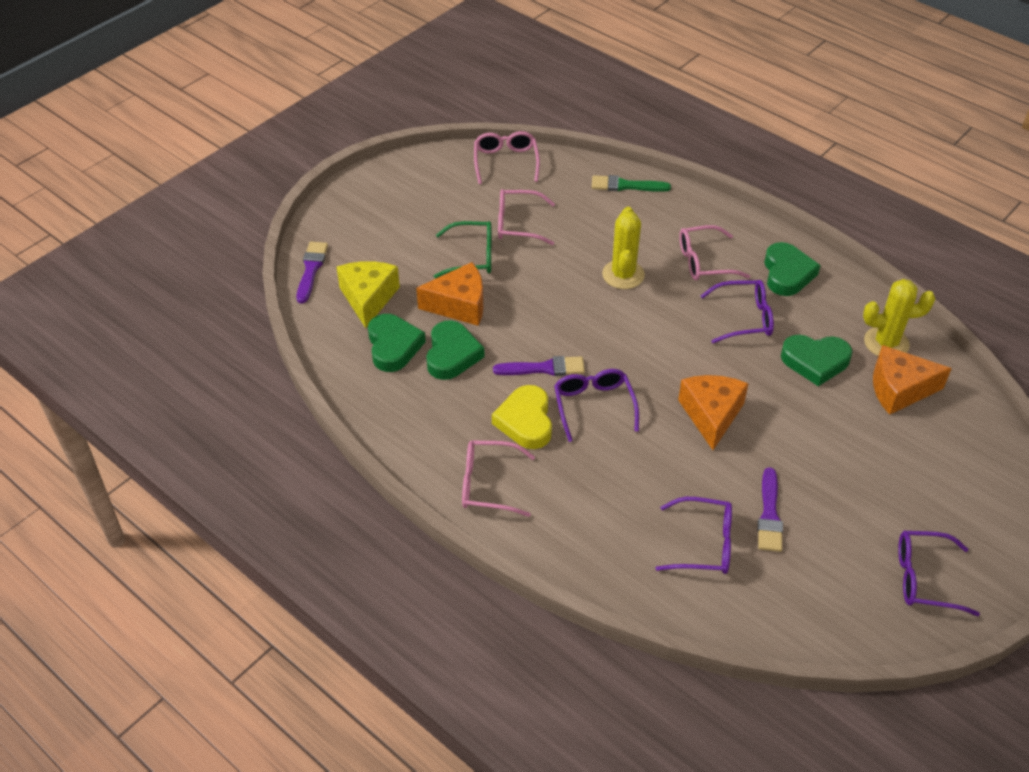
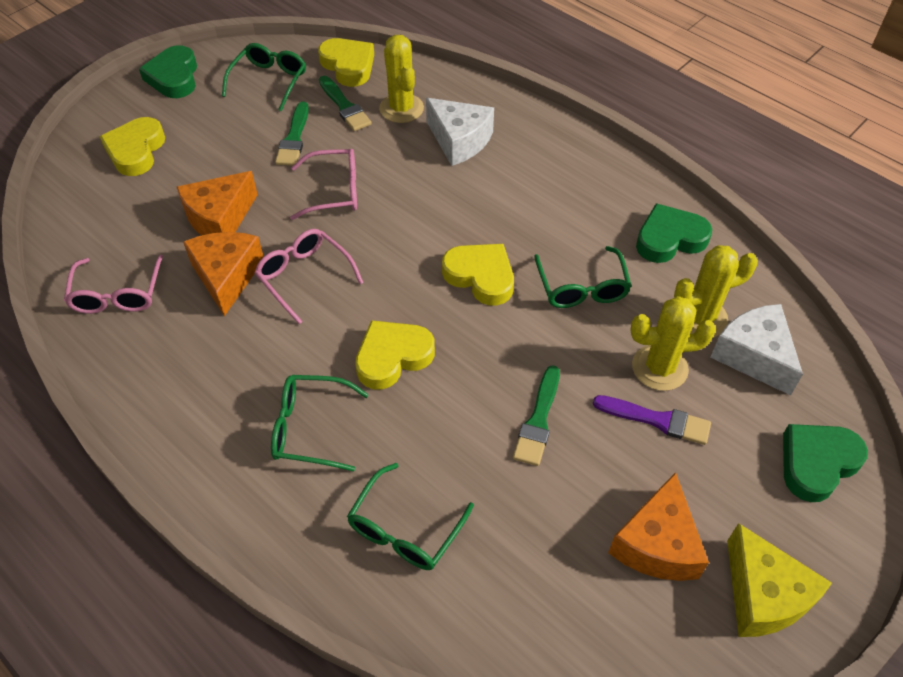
green brush: 1 -> 3
green glasses: 1 -> 4
green heart: 4 -> 3
pink glasses: 4 -> 3
purple brush: 3 -> 1
purple glasses: 4 -> 0
white cheese: 0 -> 2
yellow cactus: 2 -> 3
yellow heart: 1 -> 4

